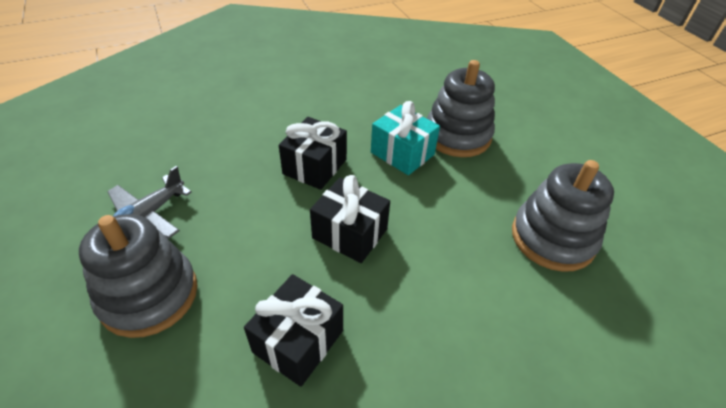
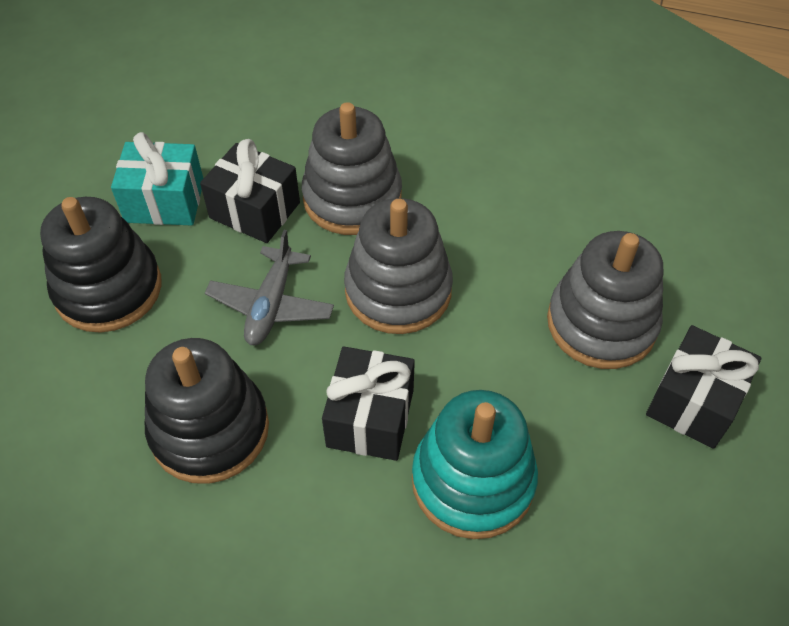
black stacking toy: 0 -> 2
turquoise stacking toy: 0 -> 1

